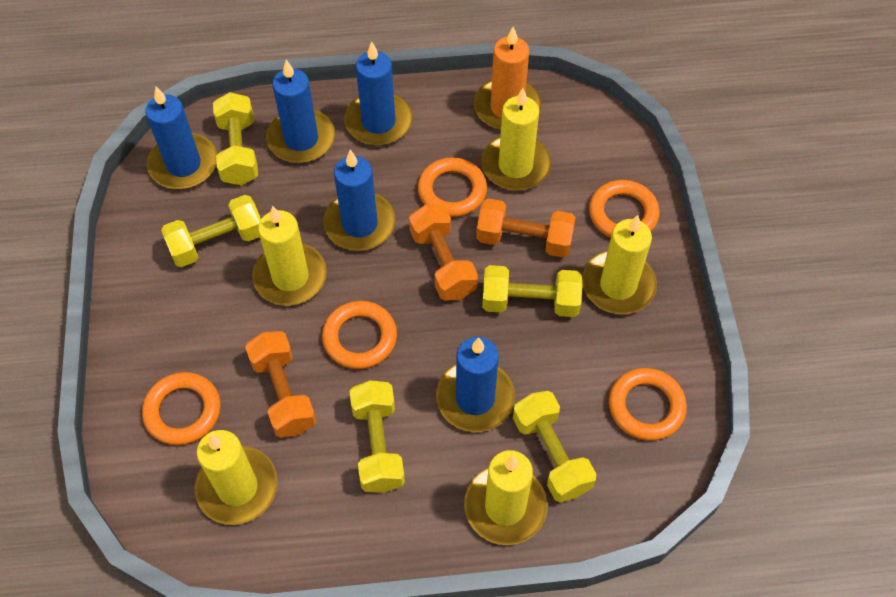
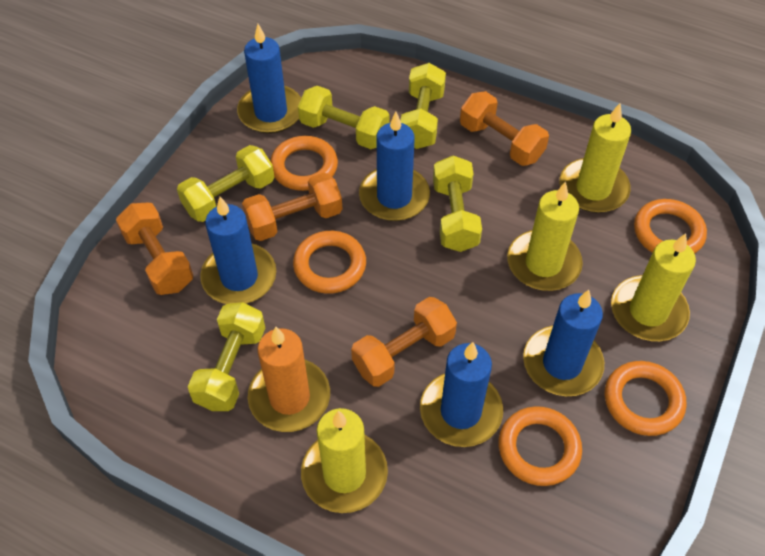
orange dumbbell: 3 -> 4
yellow candle: 5 -> 4

